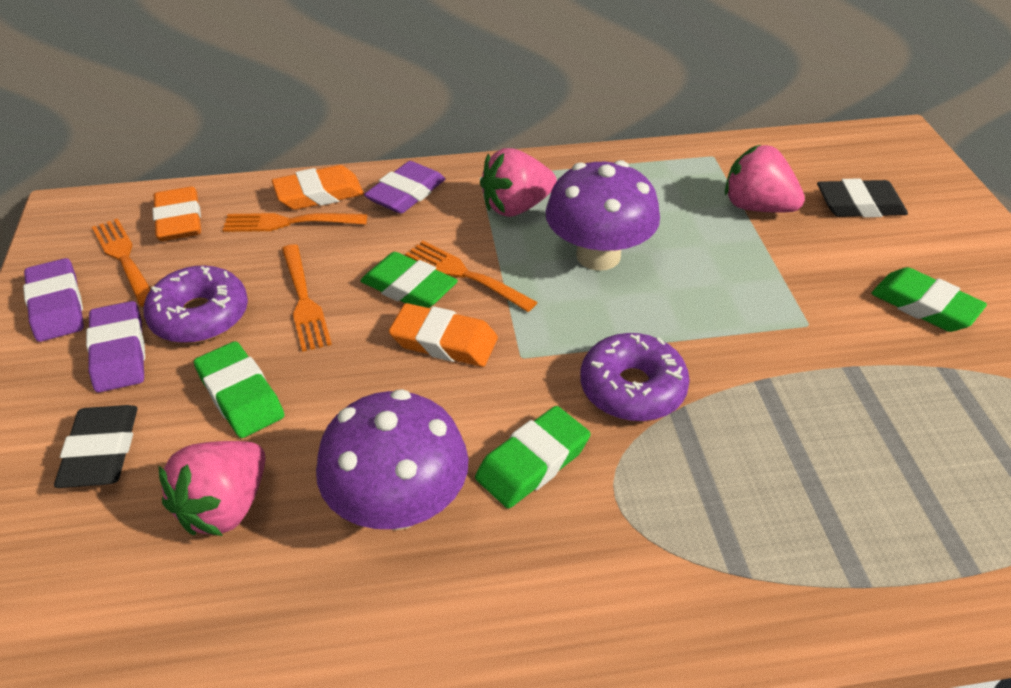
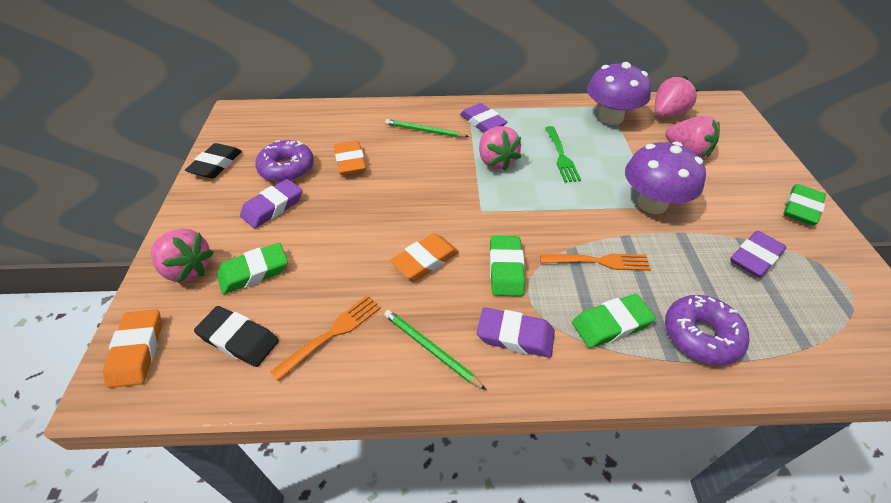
green fork: 0 -> 1
green pencil: 0 -> 2
orange fork: 4 -> 2
pink strawberry: 3 -> 4
purple eraser: 3 -> 4

